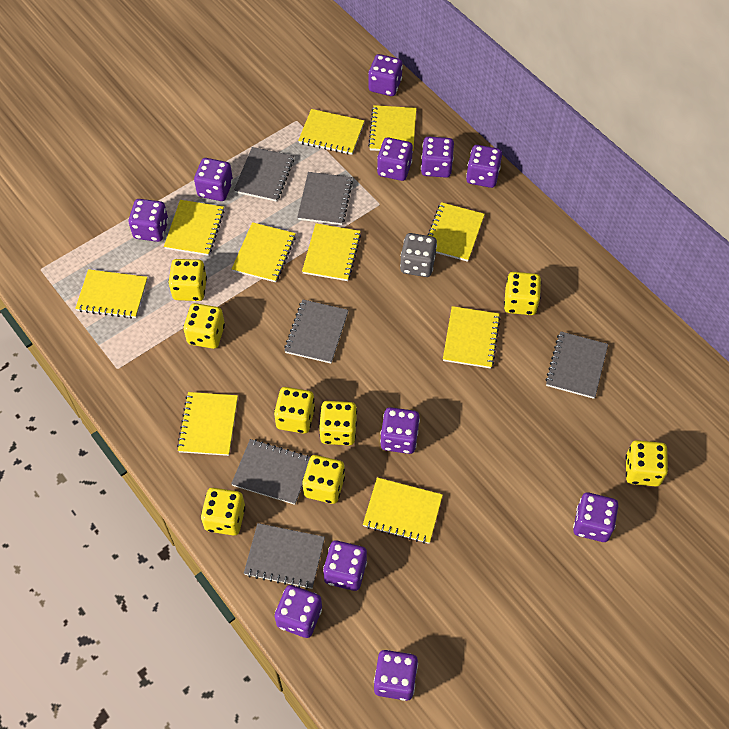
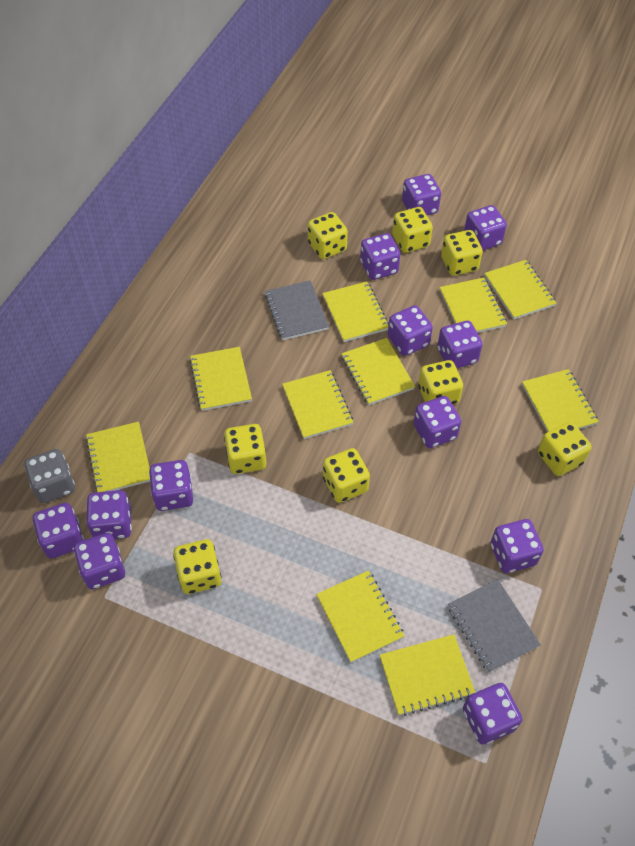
grey notebook: 6 -> 2
purple dice: 11 -> 12

